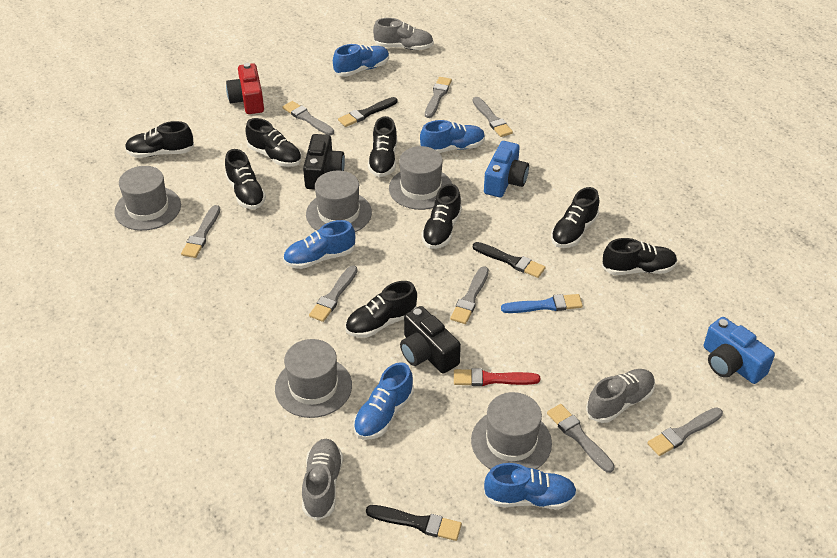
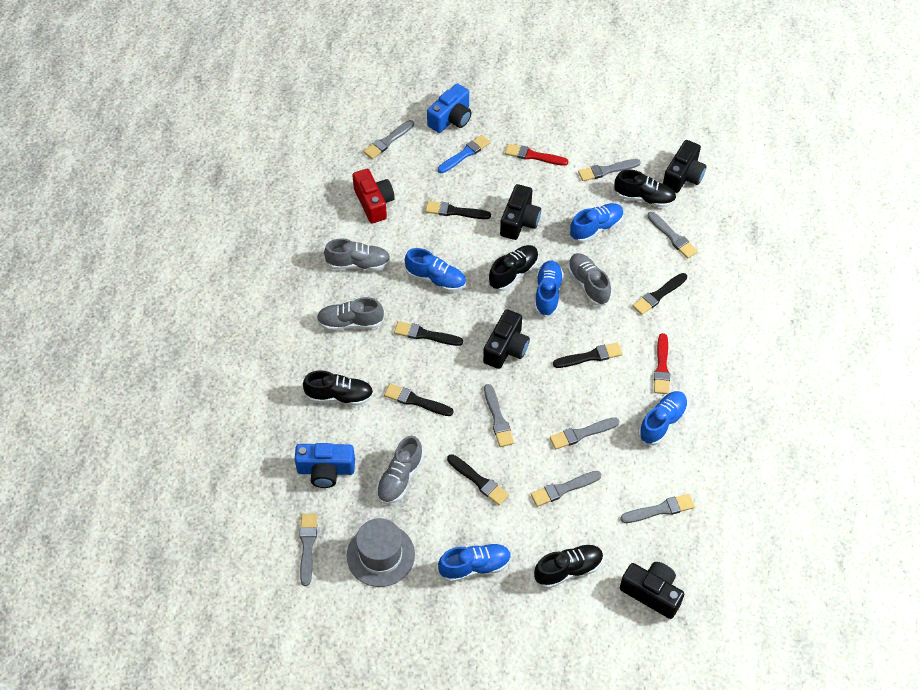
black brush: 3 -> 6
black camera: 2 -> 4
black shoe: 8 -> 4
grey hat: 5 -> 1
grey shoe: 3 -> 4
red brush: 1 -> 2

